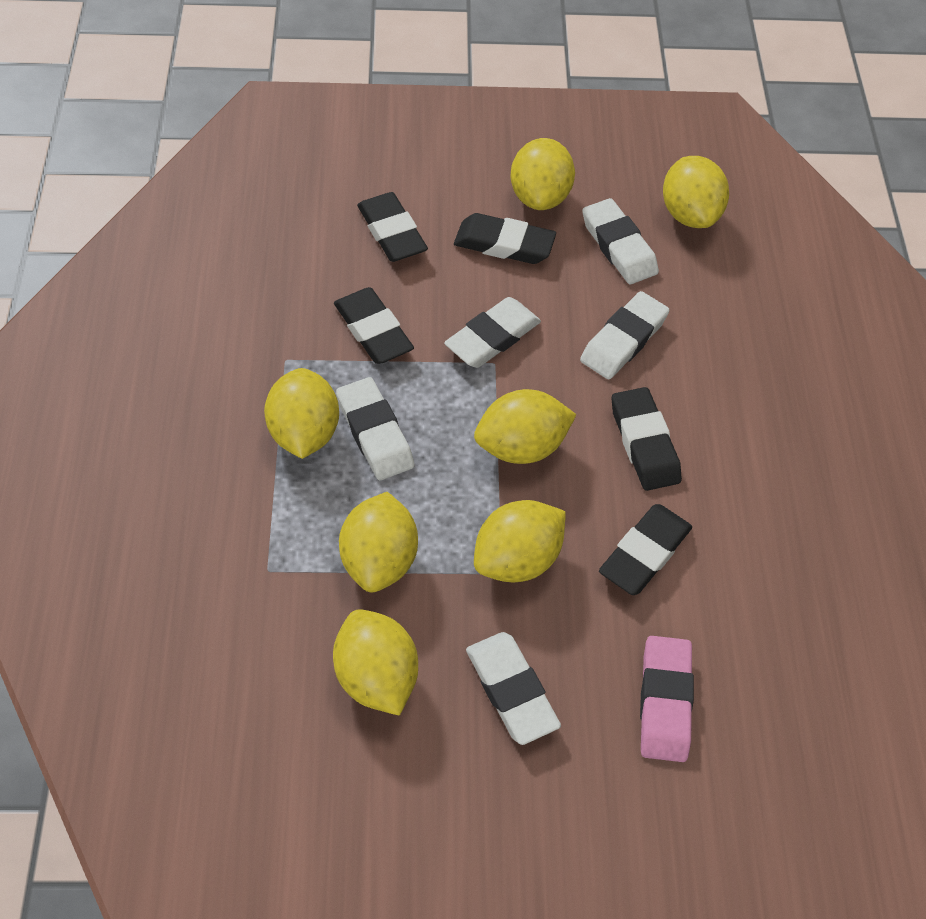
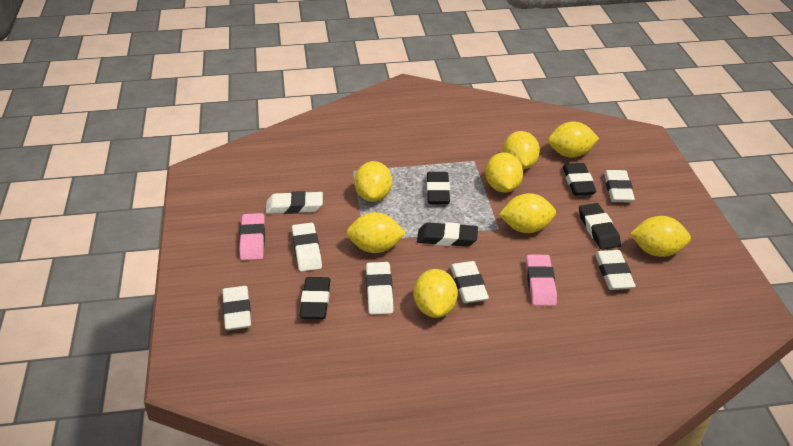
pink eraser: 1 -> 2
white eraser: 5 -> 7
yellow lemon: 7 -> 8

